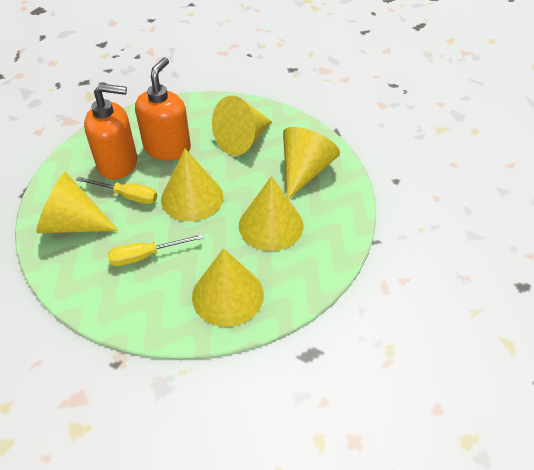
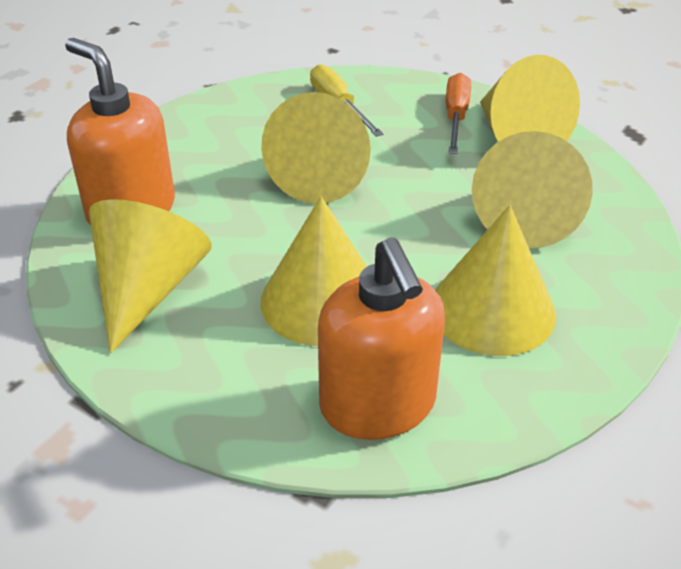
orange screwdriver: 0 -> 1
yellow screwdriver: 2 -> 1

